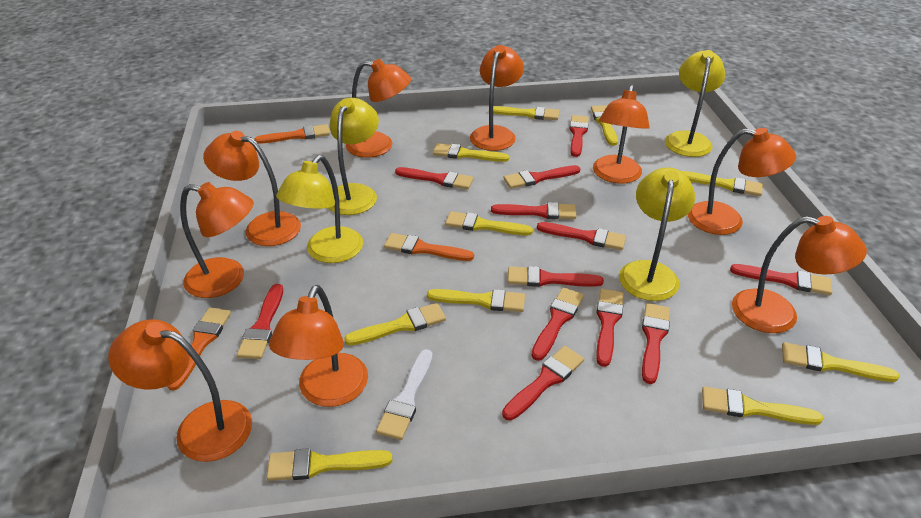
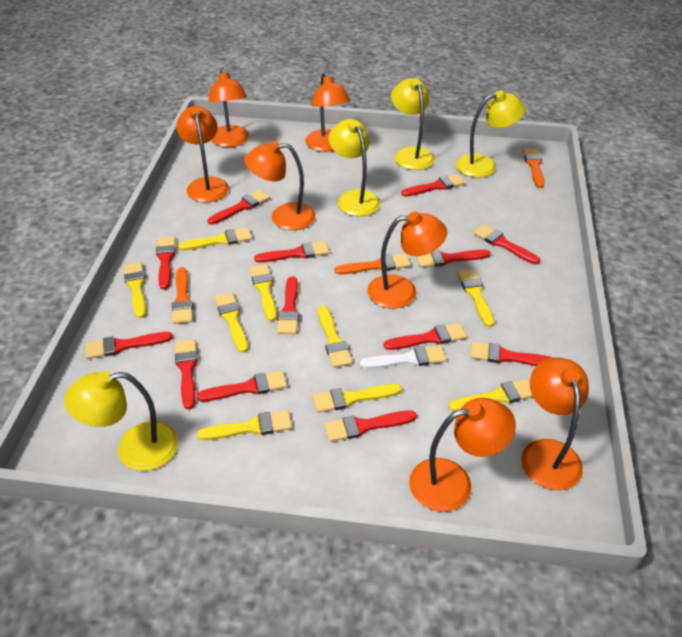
orange lamp: 9 -> 7
red brush: 12 -> 13
yellow brush: 10 -> 9

